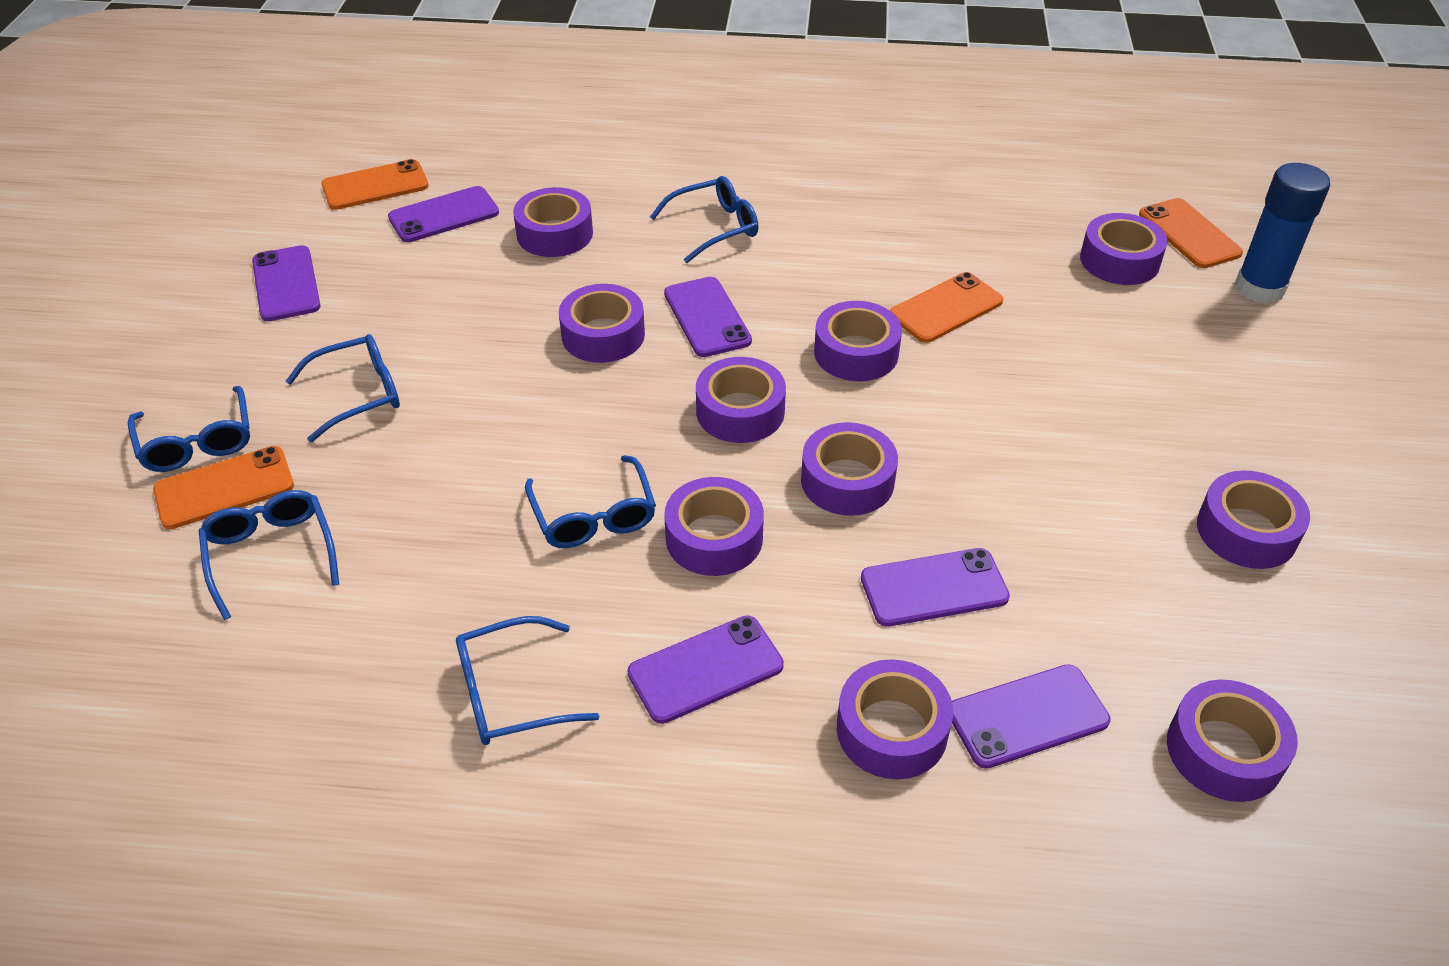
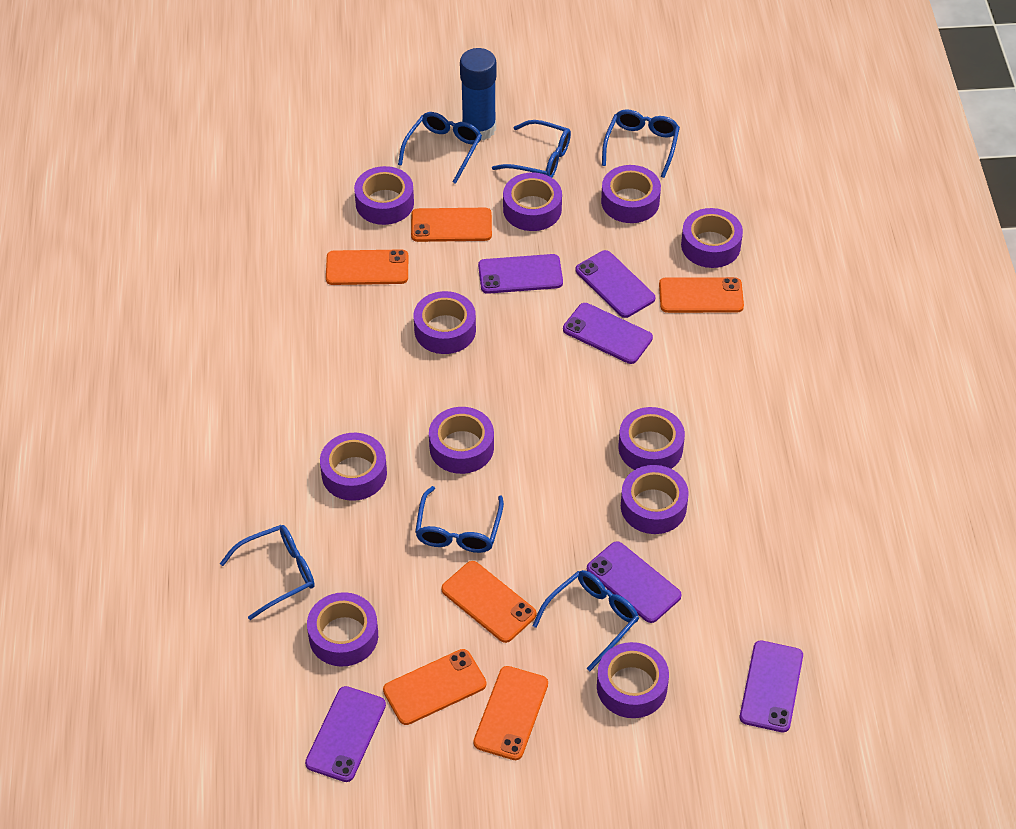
orange phone: 4 -> 6
purple tape: 10 -> 11

